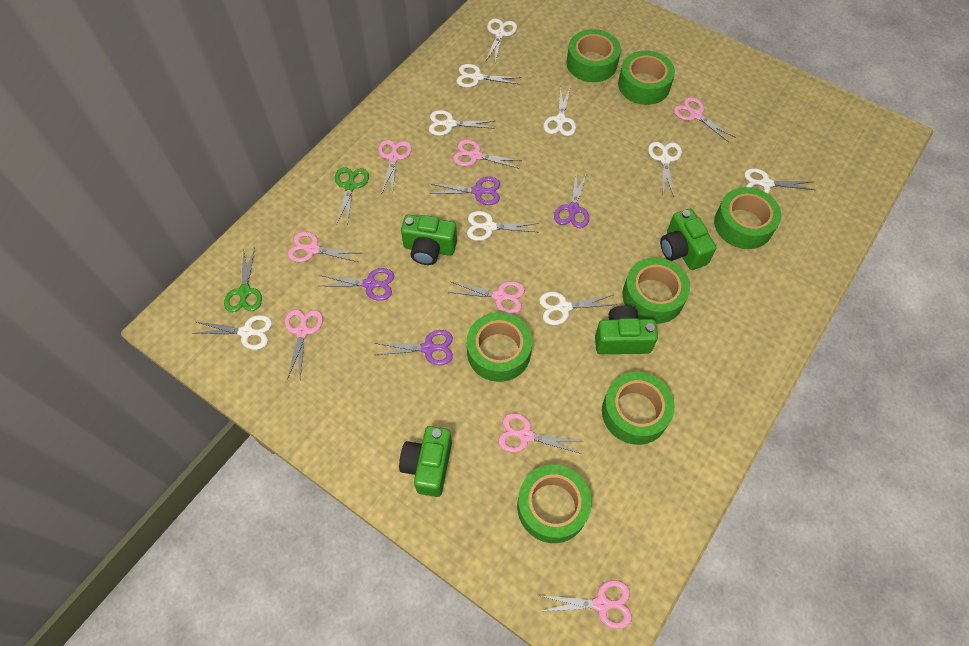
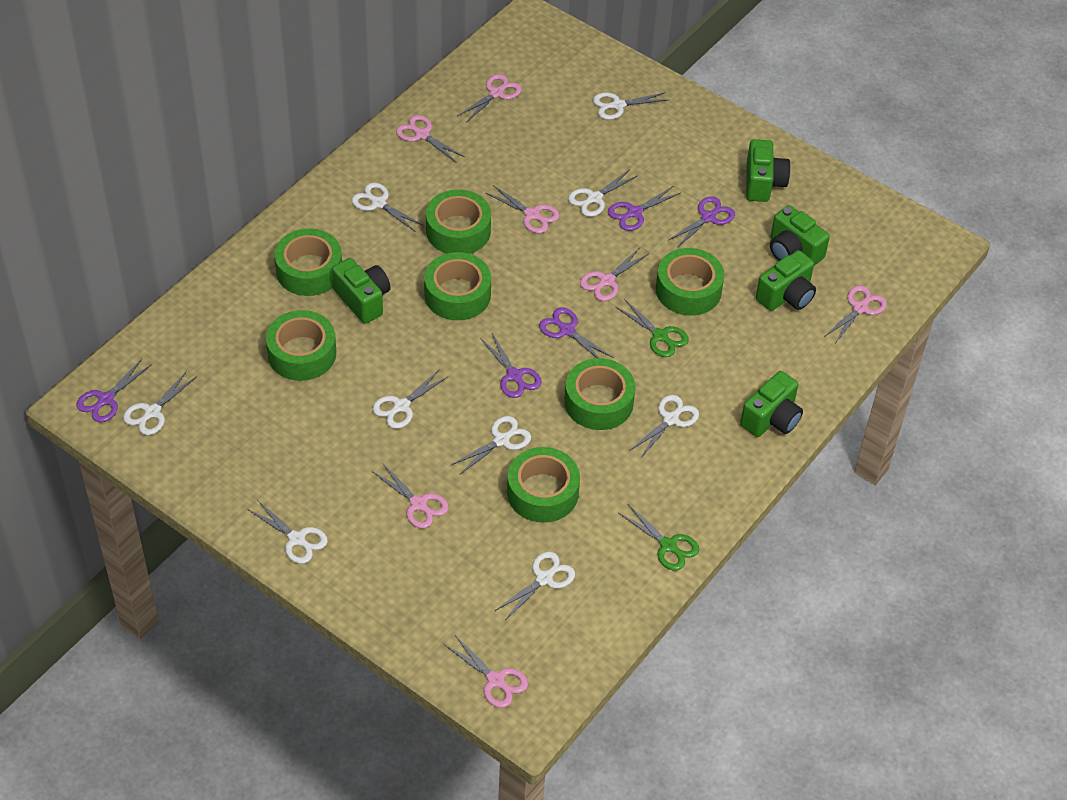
green camera: 4 -> 5
pink scissors: 8 -> 7
purple scissors: 4 -> 5

